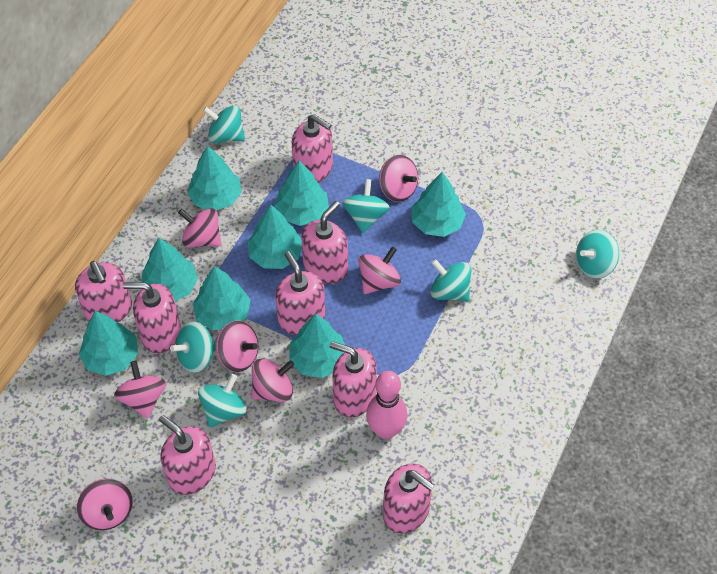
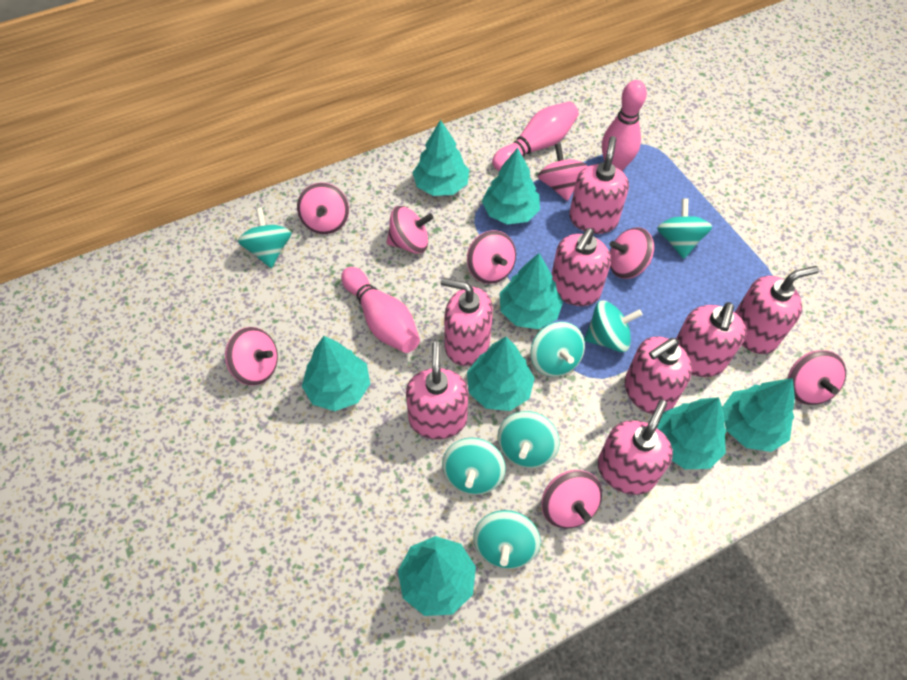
pink bowling pin: 1 -> 3
pink spinning top: 7 -> 8
turquoise spinning top: 6 -> 7

